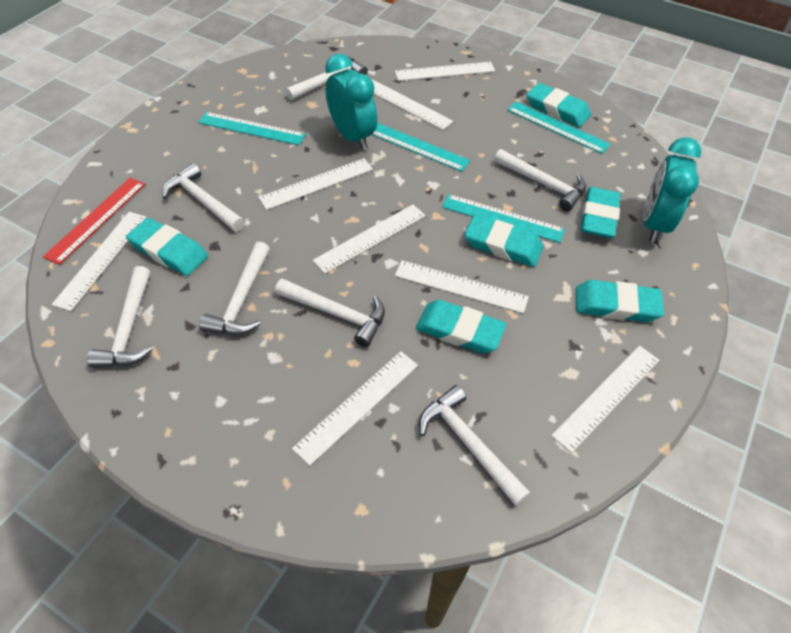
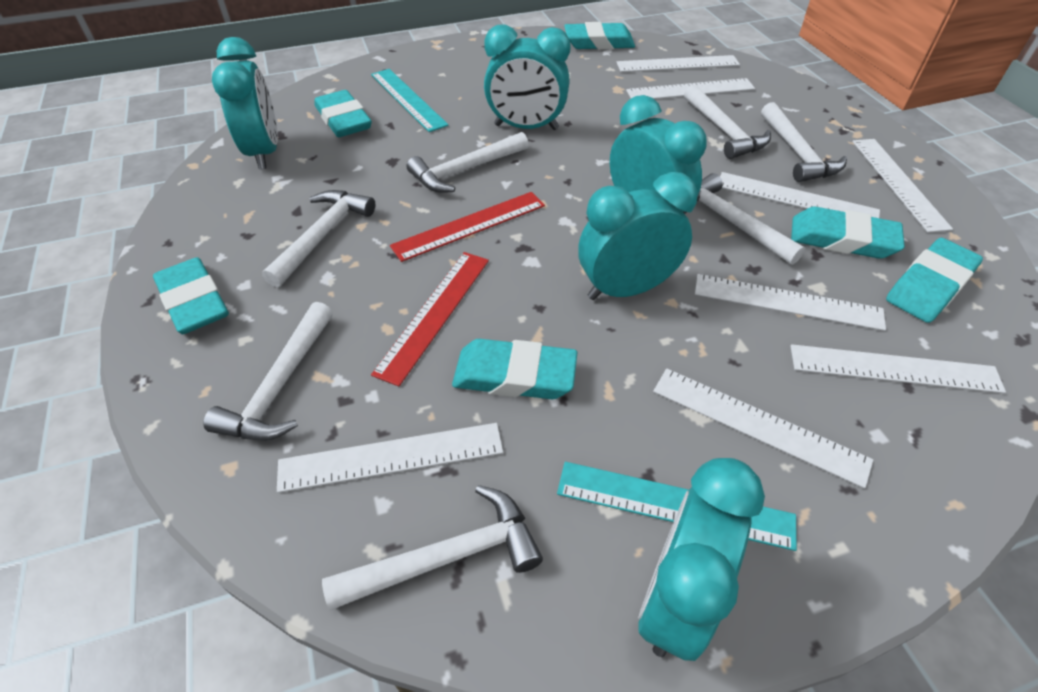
red ruler: 1 -> 2
turquoise clock: 2 -> 5
turquoise ruler: 4 -> 2

